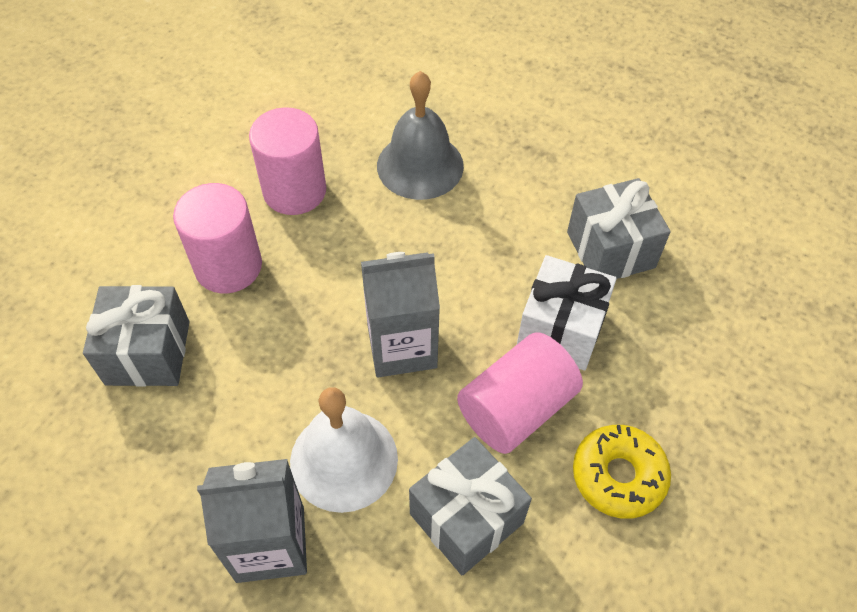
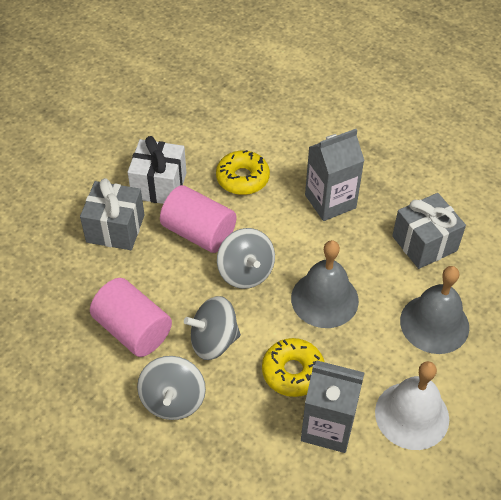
grey bell: 1 -> 2
grey gift: 3 -> 2
grey spinning top: 0 -> 3
pink cylinder: 3 -> 2
yellow donut: 1 -> 2

